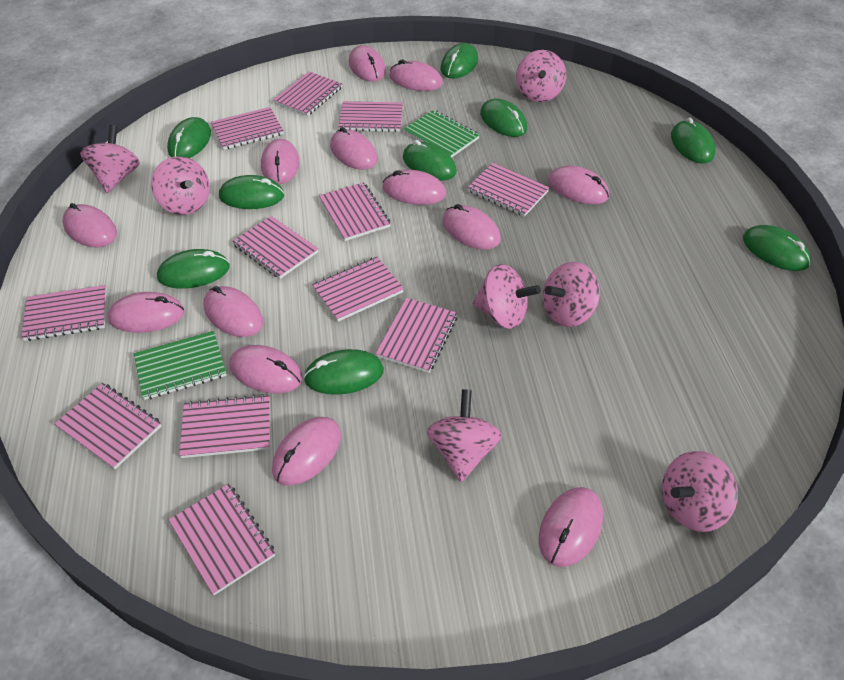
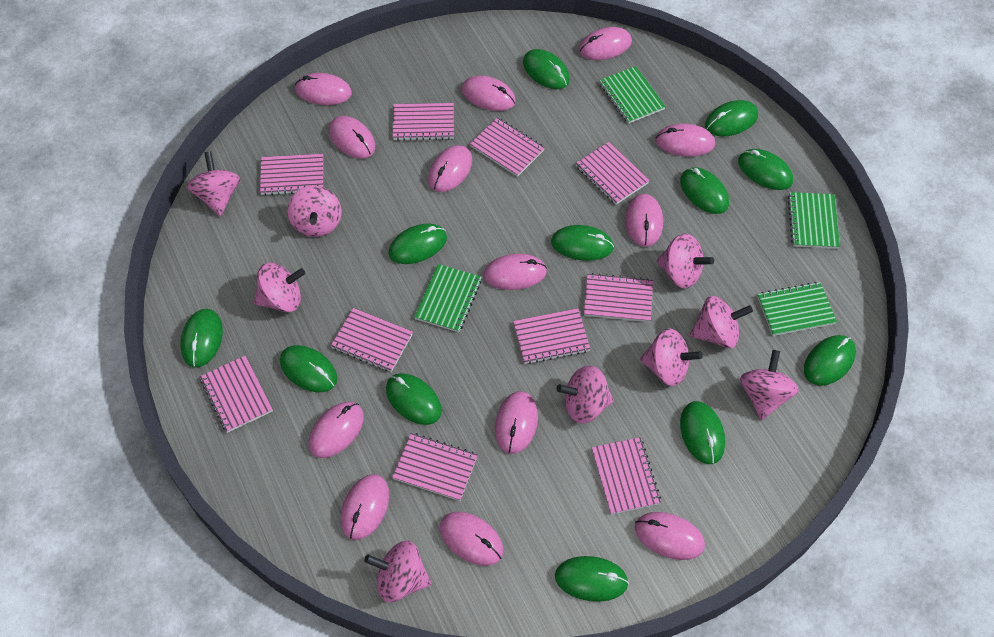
green mouse: 9 -> 12
green notebook: 2 -> 4
pink notebook: 12 -> 10
pink spinning top: 7 -> 9

